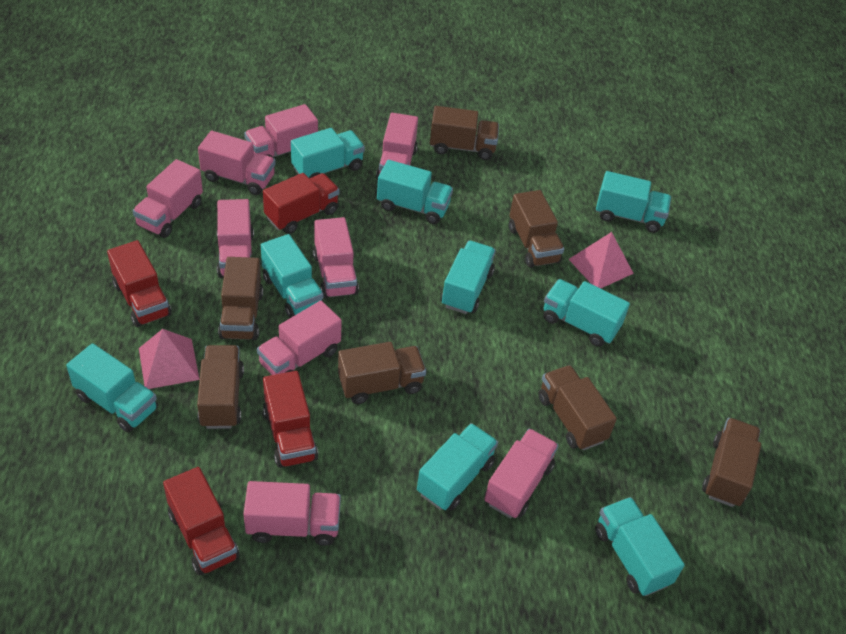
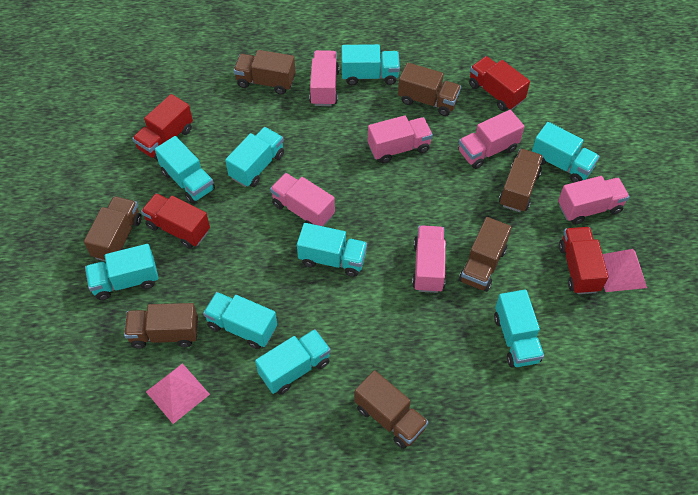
pink truck: 9 -> 6

